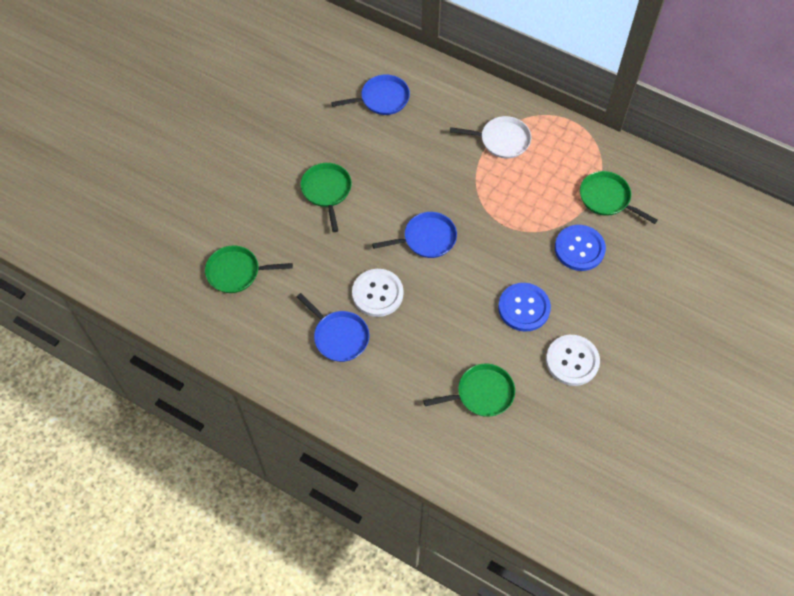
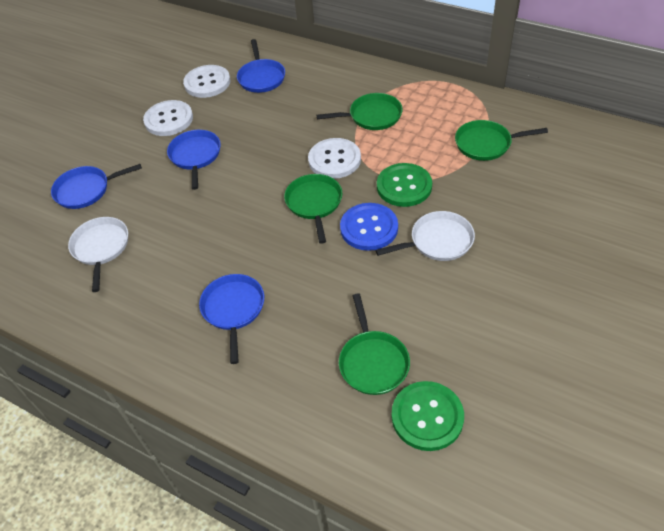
blue button: 2 -> 1
blue pan: 3 -> 4
green button: 0 -> 2
white button: 2 -> 3
white pan: 1 -> 2

